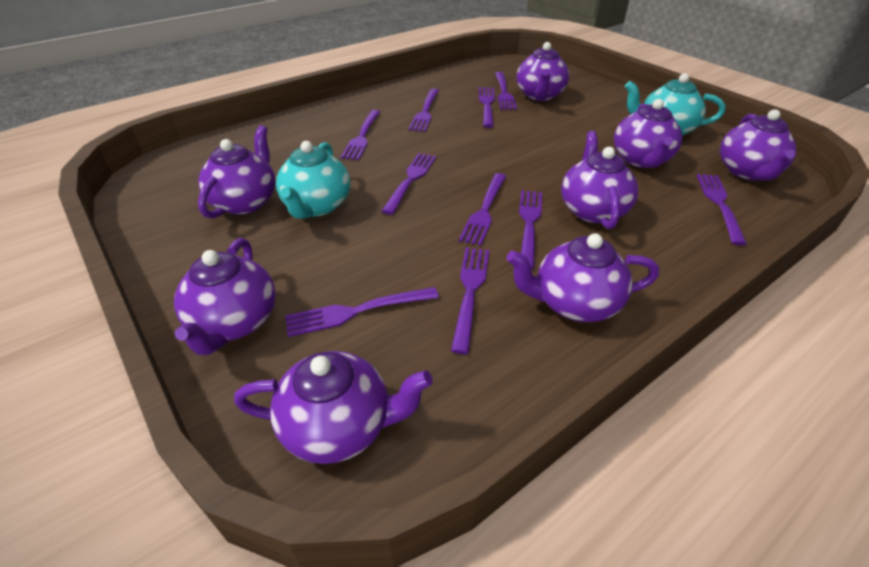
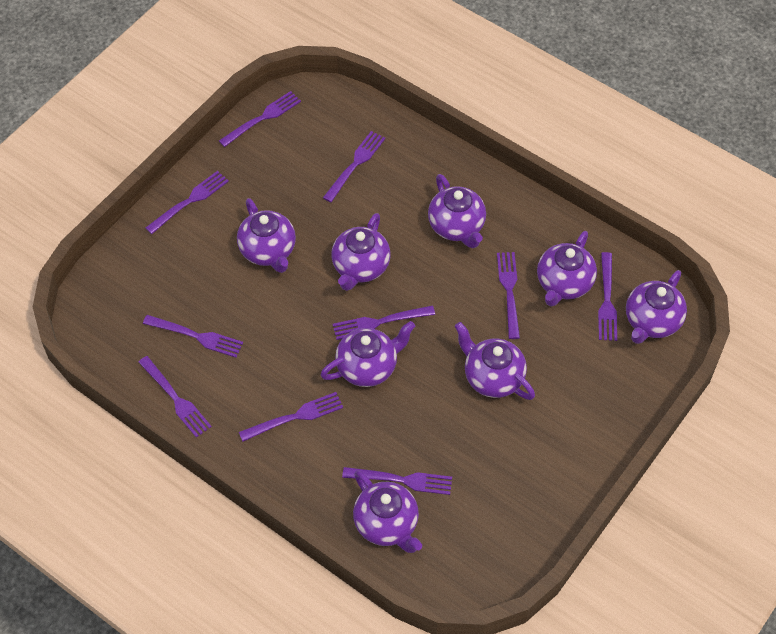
turquoise teapot: 2 -> 0

